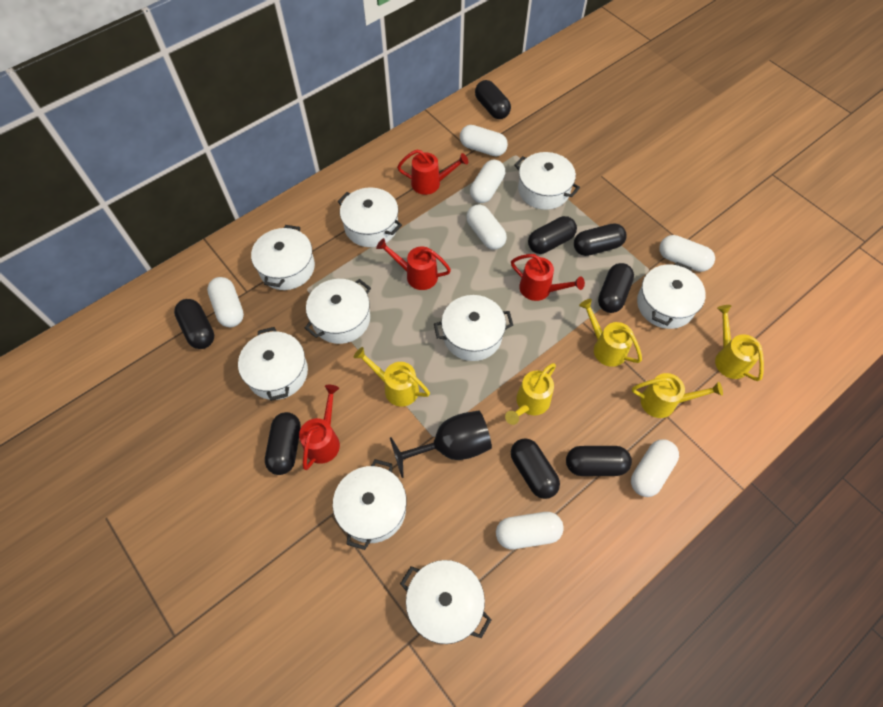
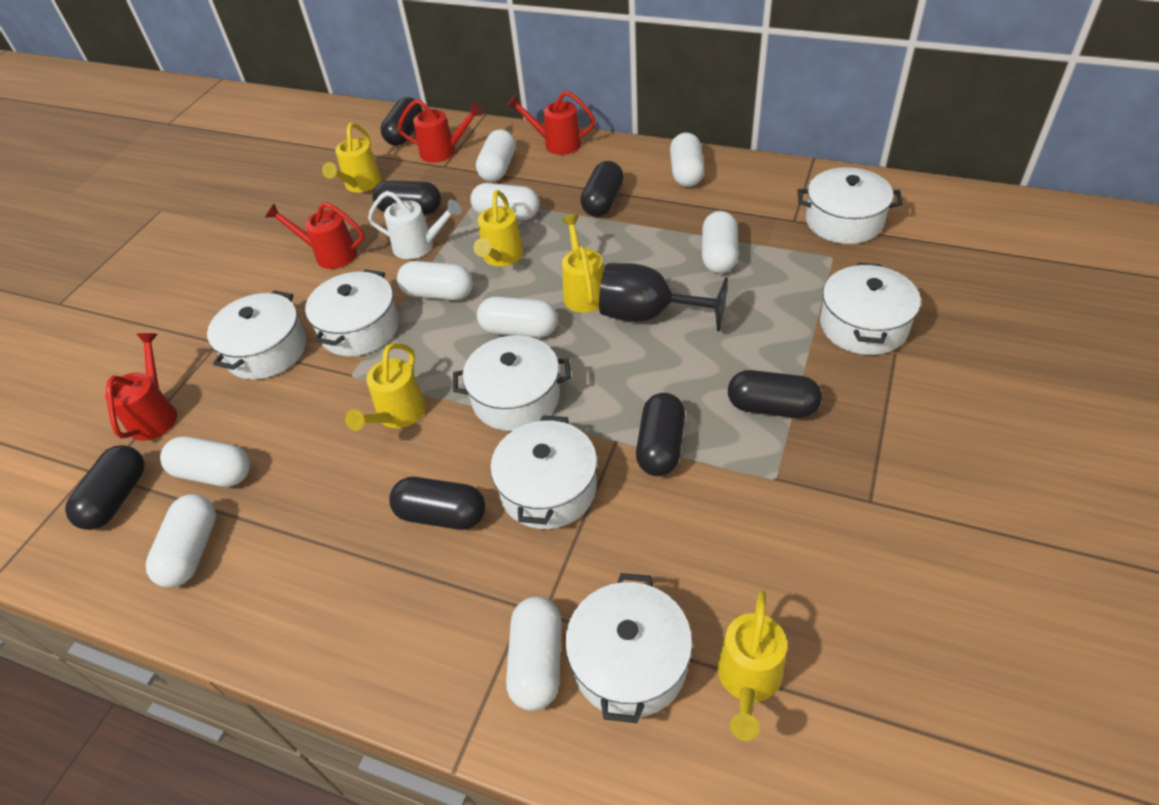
black capsule: 8 -> 7
white capsule: 7 -> 9
white pot: 9 -> 7
white watering can: 0 -> 1

